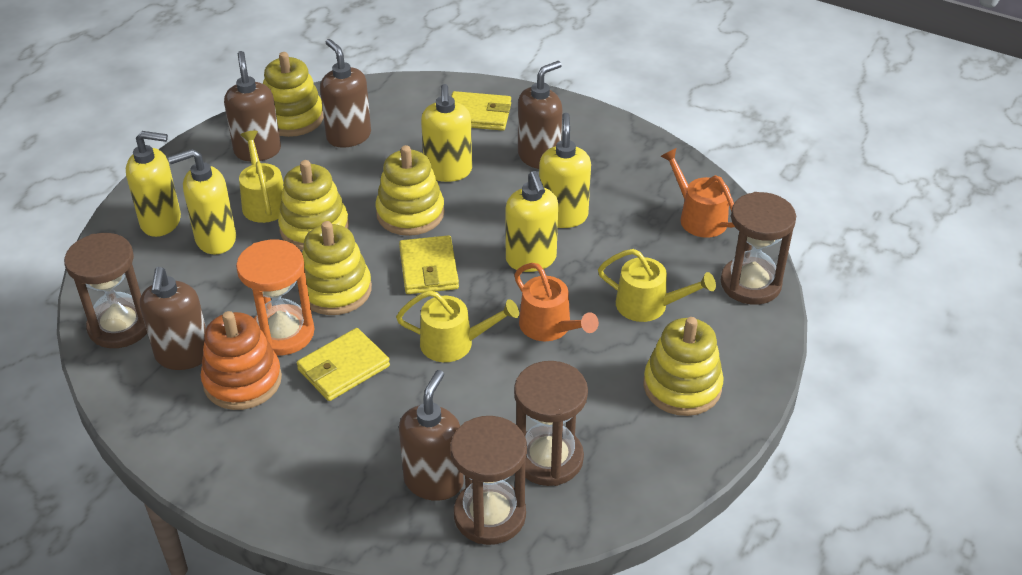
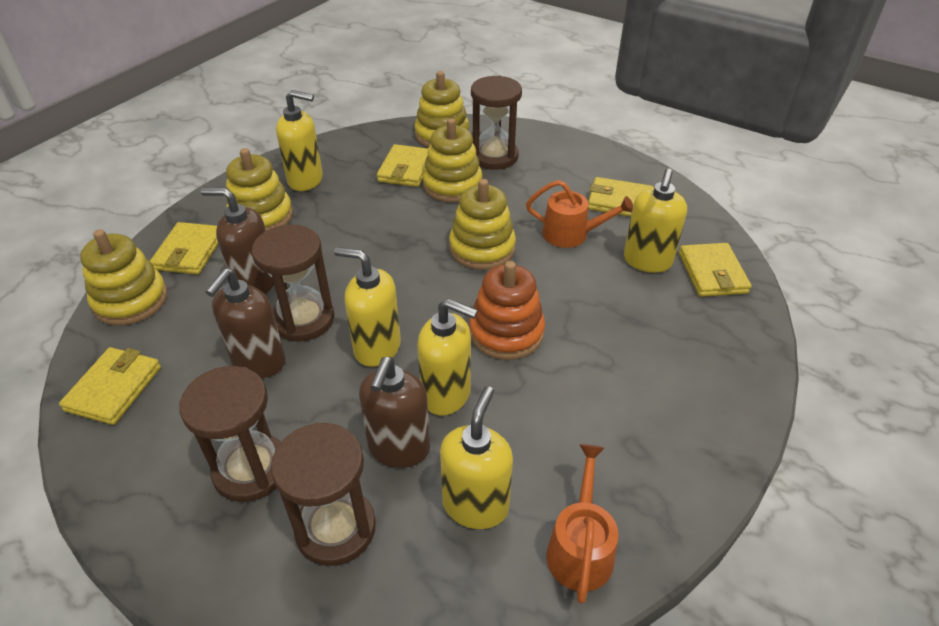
brown soap dispenser: 5 -> 3
orange hourglass: 1 -> 0
yellow wallet: 3 -> 5
yellow watering can: 3 -> 0

